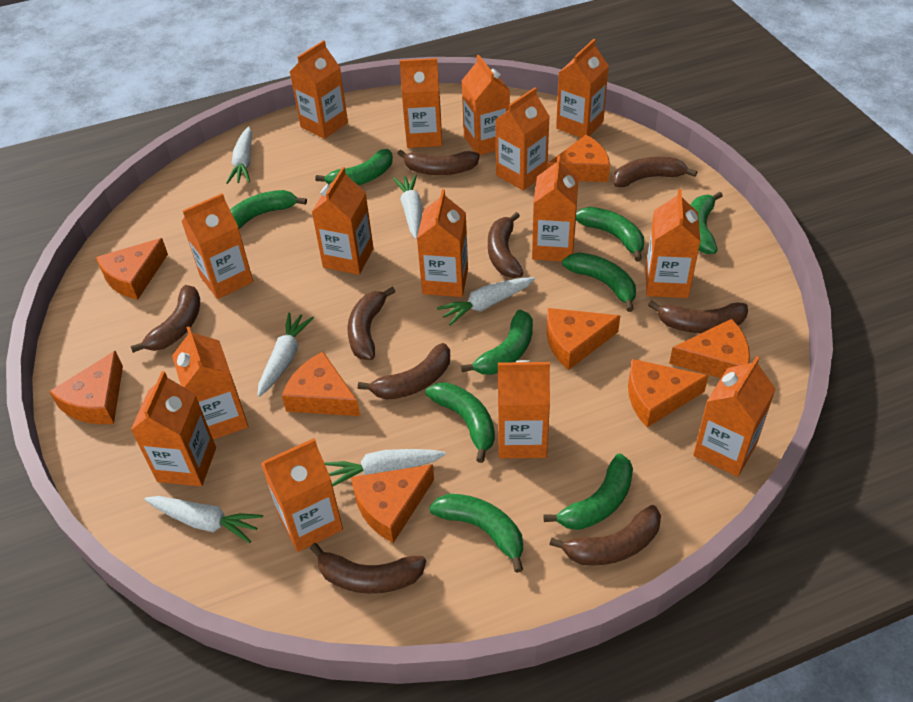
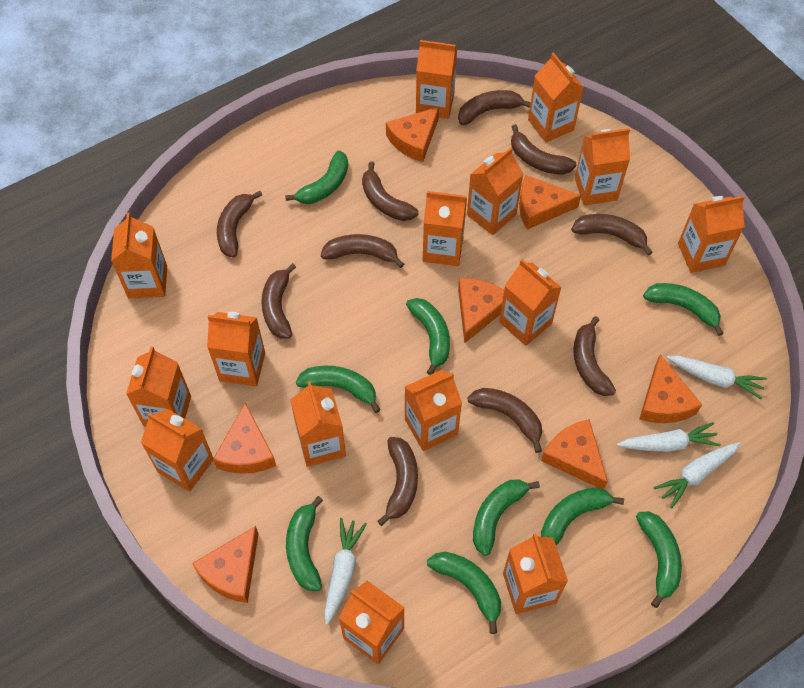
brown banana: 9 -> 10
orange cheese: 8 -> 7
white carrot: 6 -> 4

